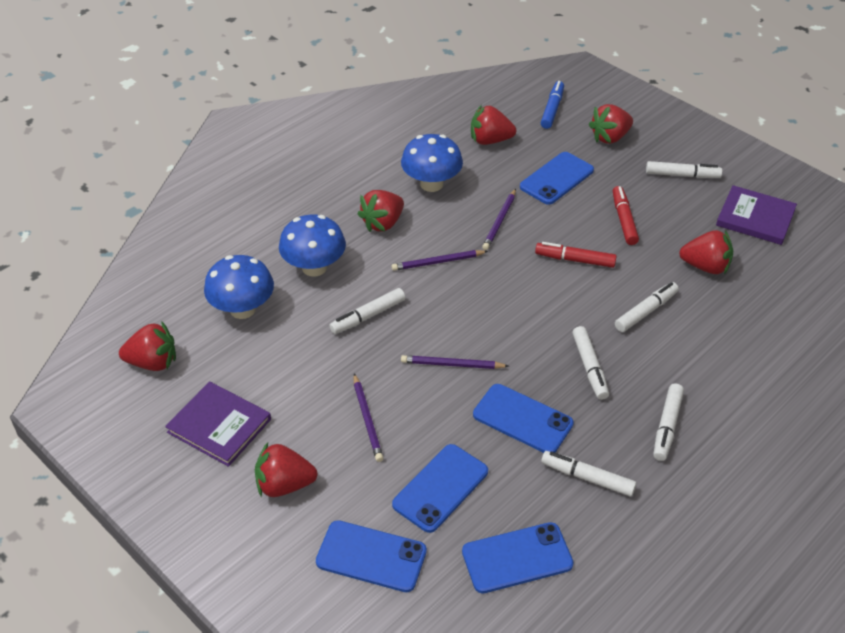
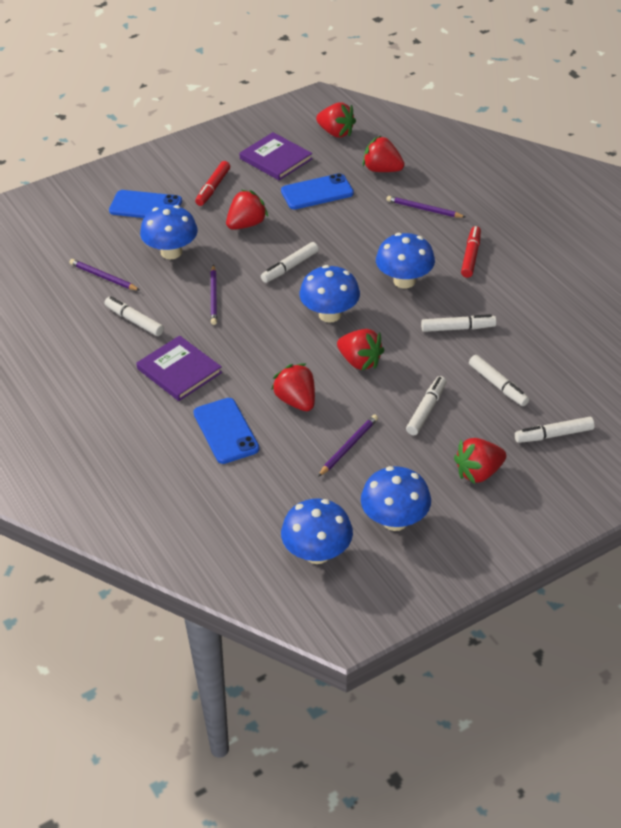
blue marker: 1 -> 0
blue mushroom: 3 -> 5
blue phone: 5 -> 3

